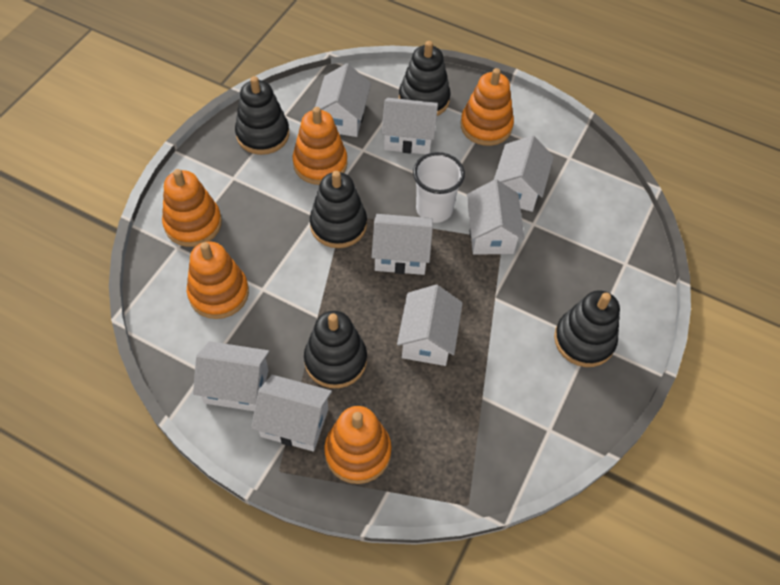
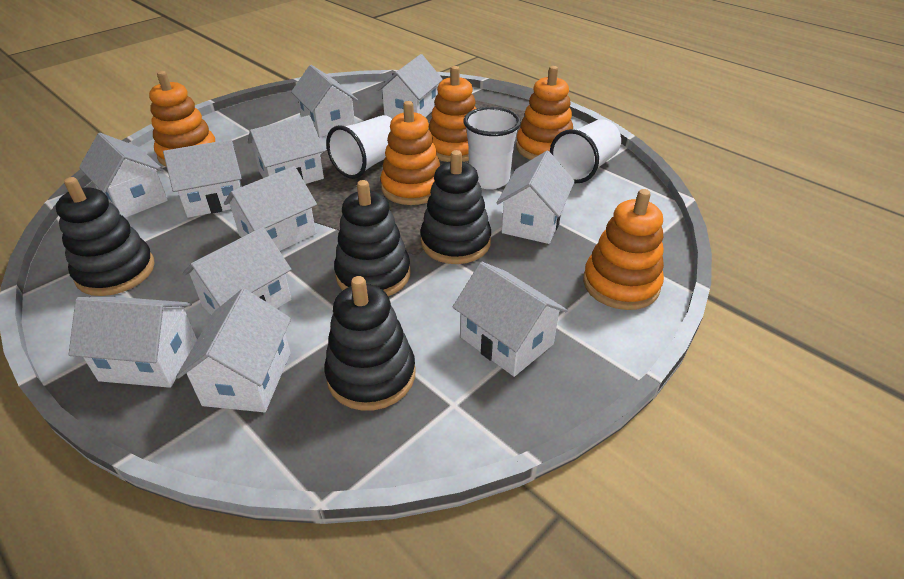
black stacking toy: 5 -> 4
white cup: 1 -> 3
white house: 8 -> 11

